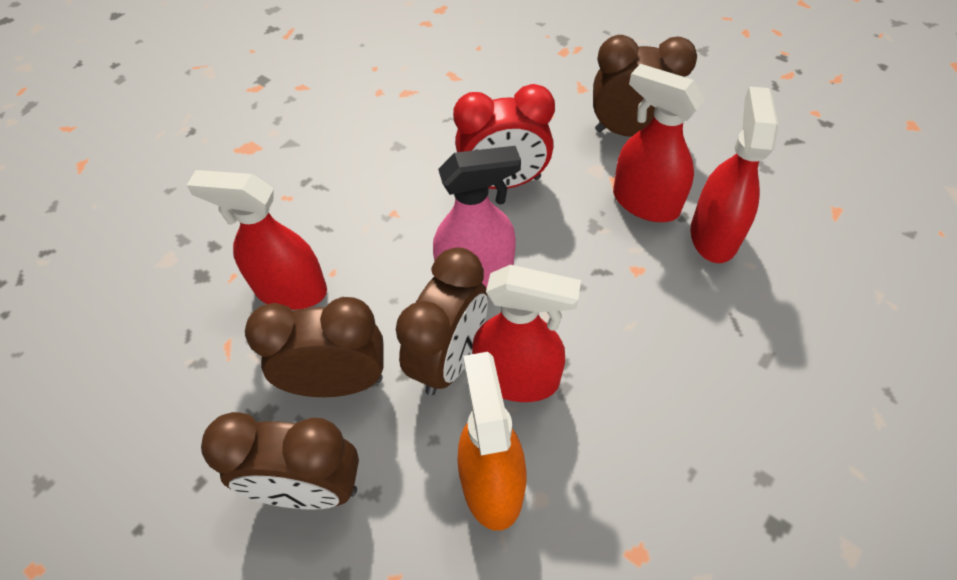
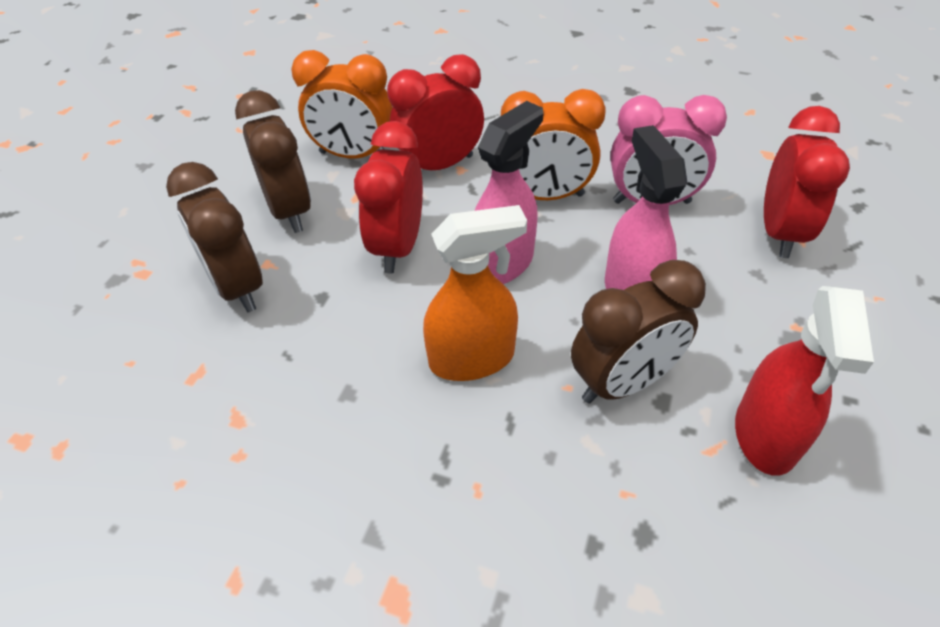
brown clock: 4 -> 3
orange clock: 0 -> 2
pink clock: 0 -> 1
pink spray bottle: 1 -> 2
red clock: 1 -> 3
red spray bottle: 4 -> 1

